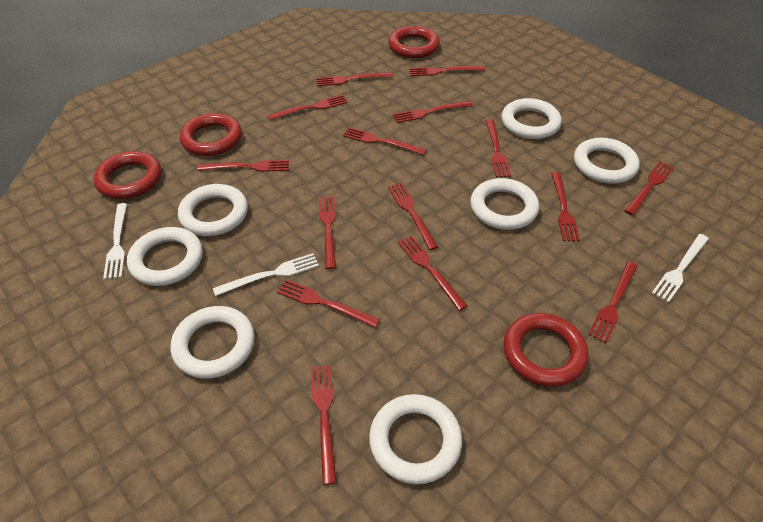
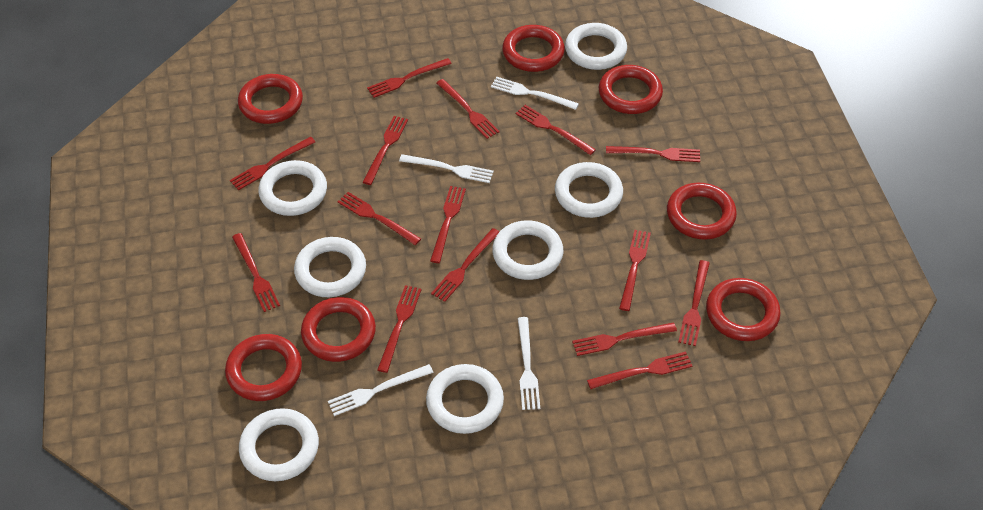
red ring: 4 -> 7
white fork: 3 -> 4

